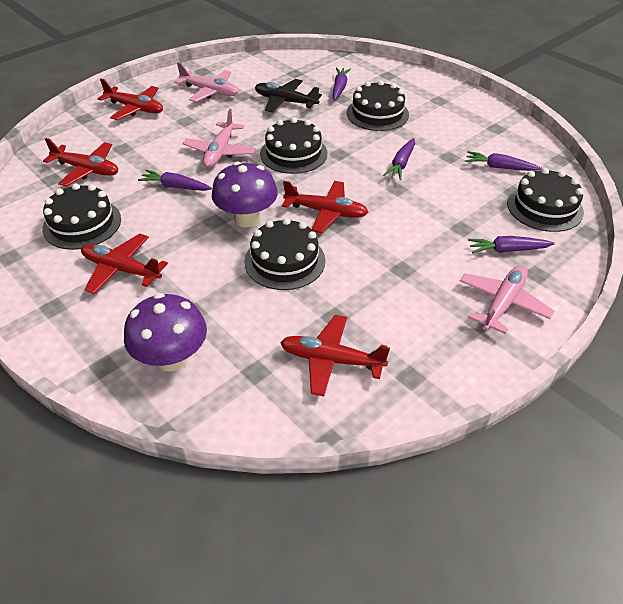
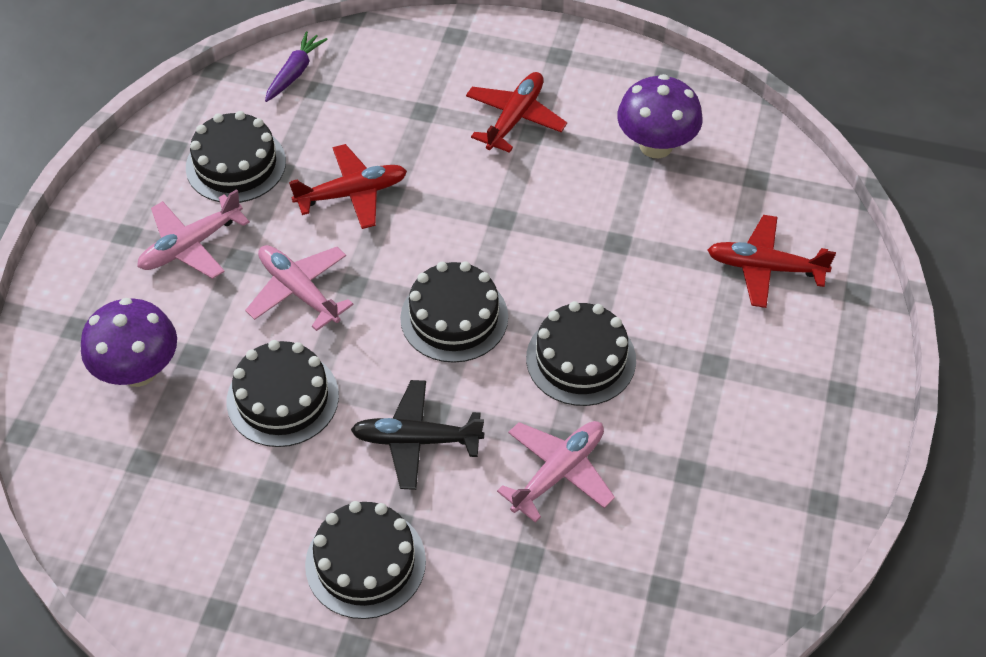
purple carrot: 5 -> 1
red plane: 5 -> 3

